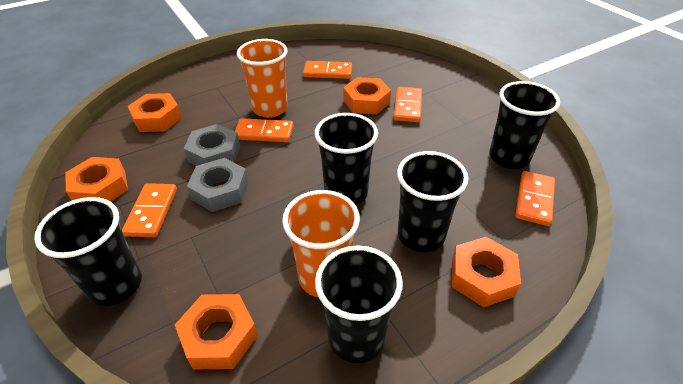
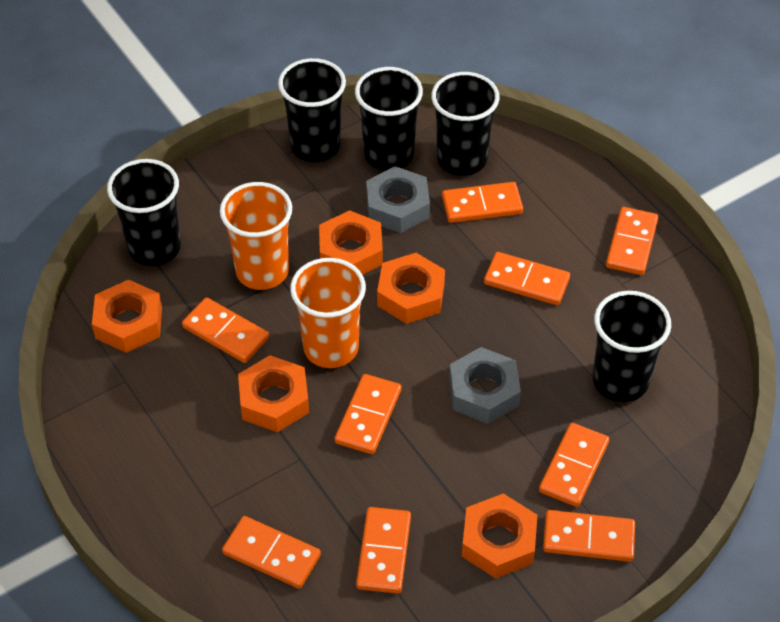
orange domino: 5 -> 9

